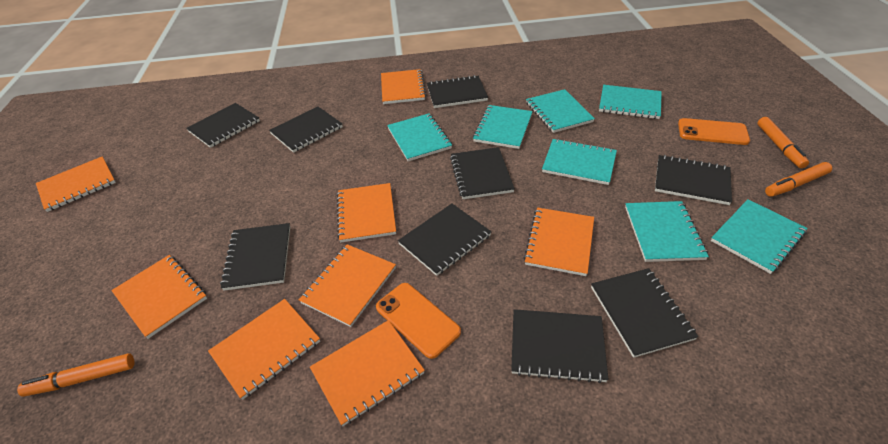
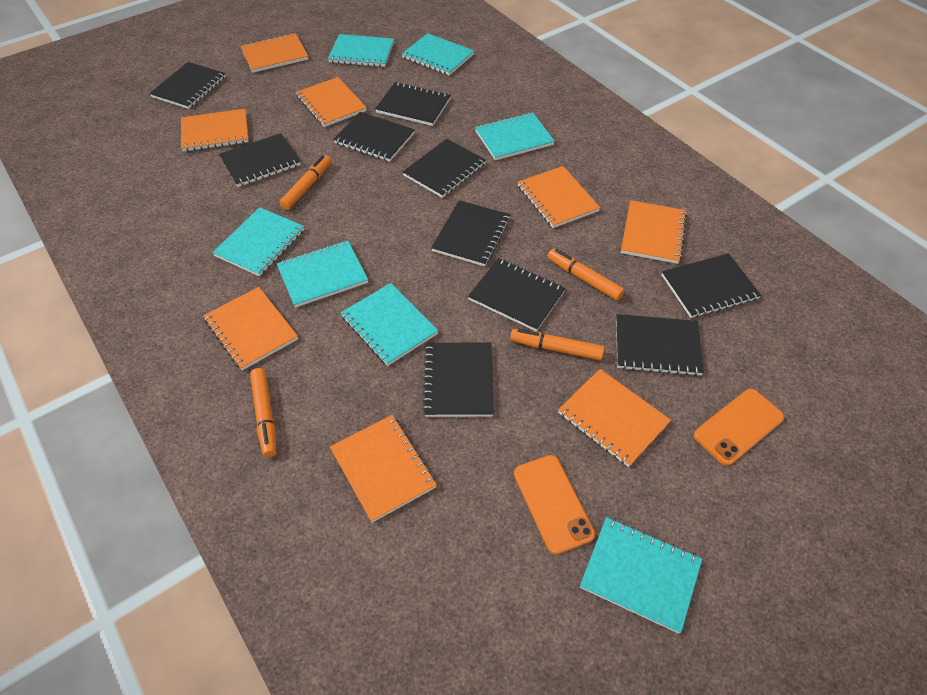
black notebook: 9 -> 10
orange marker: 3 -> 4

